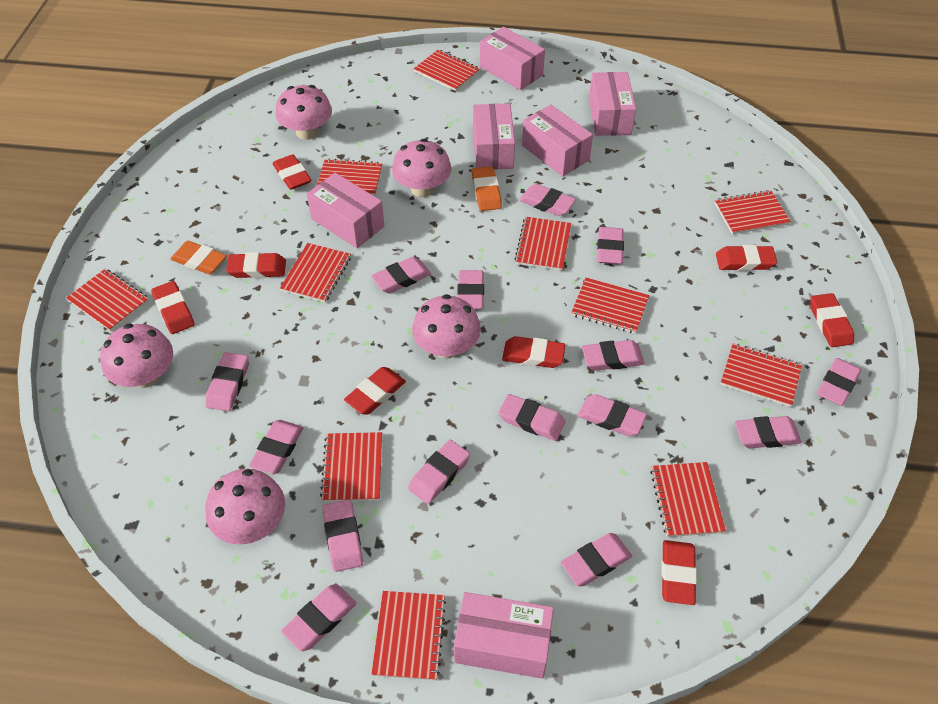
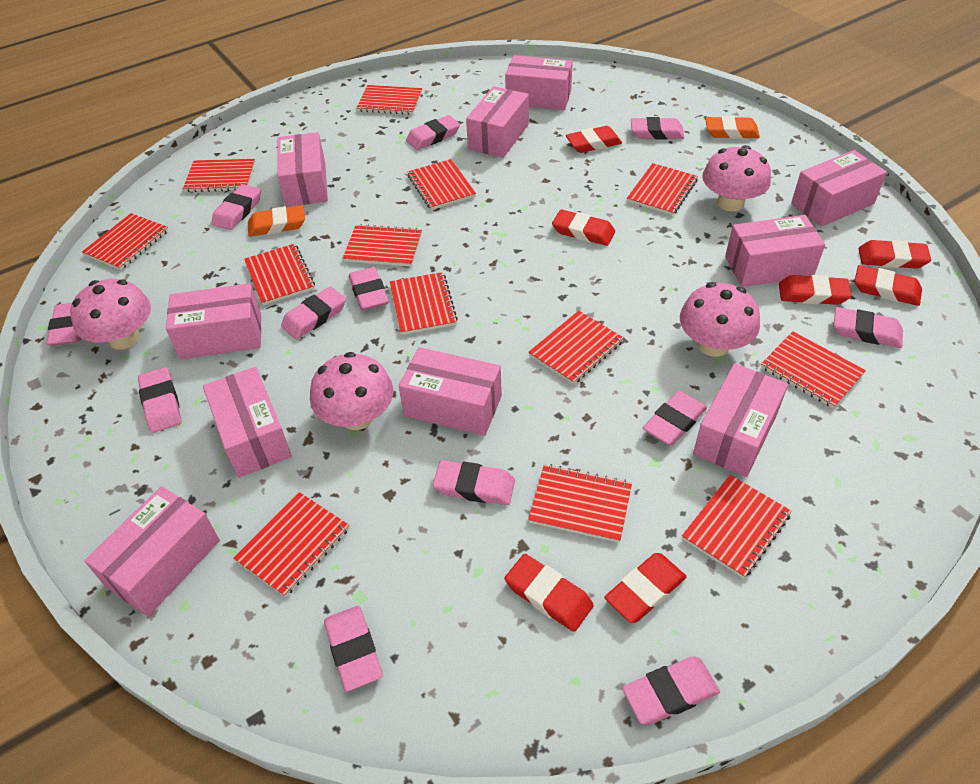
pink box: 6 -> 10
pink eraser: 15 -> 12
pink mushroom: 5 -> 4
red eraser: 8 -> 7
red notebook: 11 -> 13

